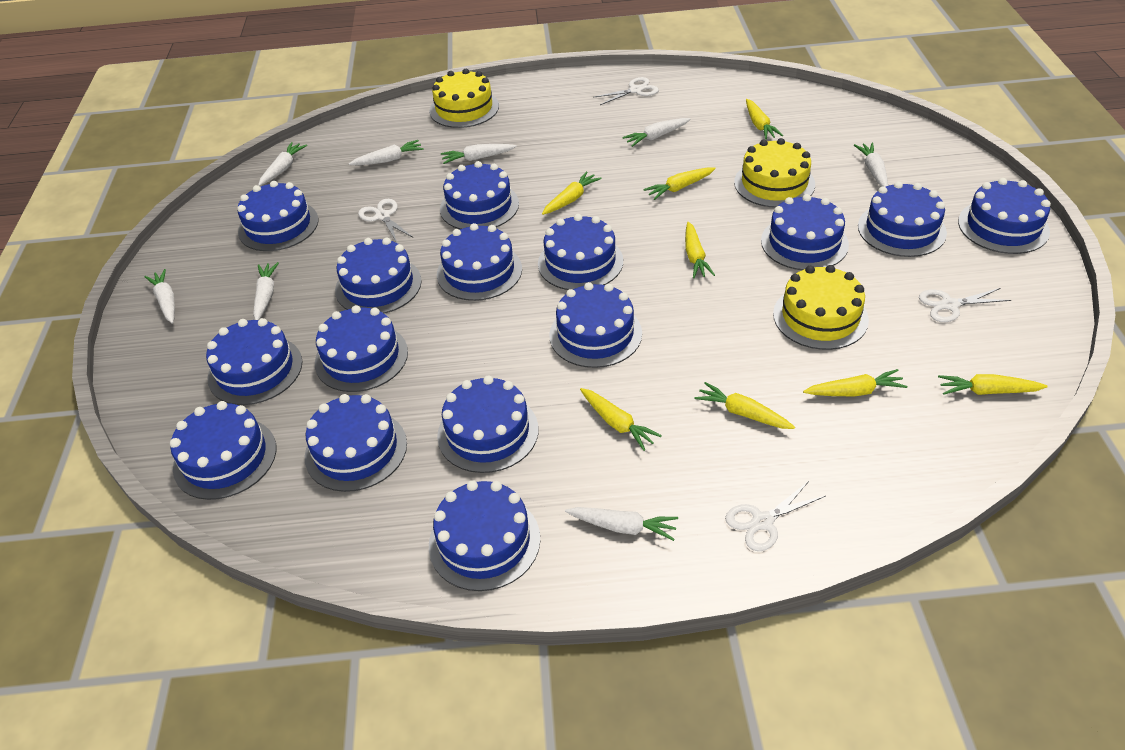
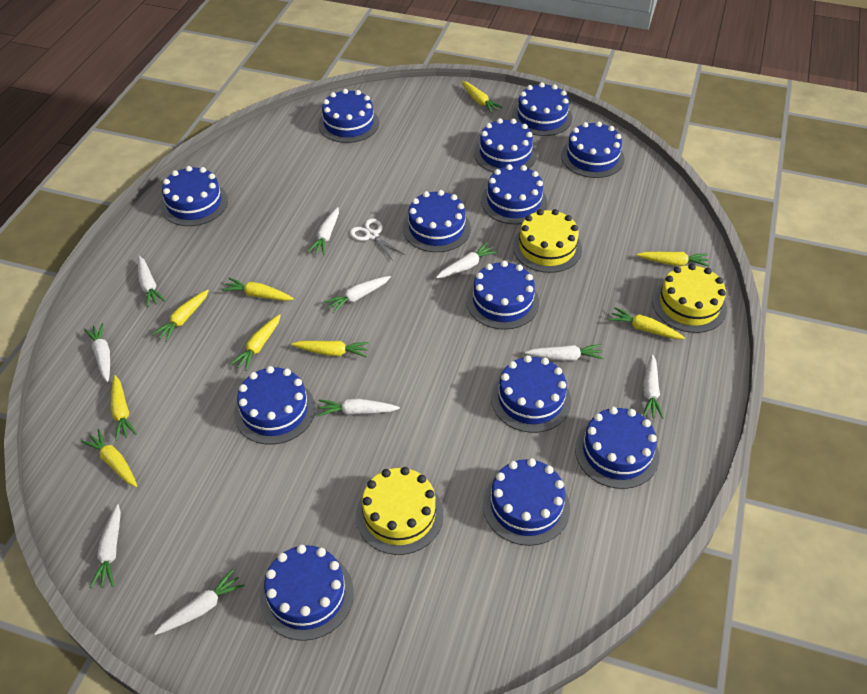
blue cake: 15 -> 13
white carrot: 8 -> 10
white scissors: 4 -> 1
yellow carrot: 8 -> 9

